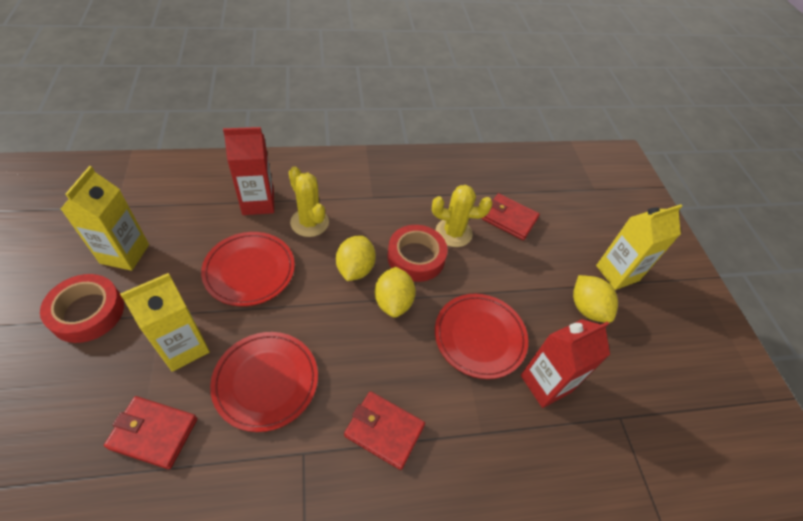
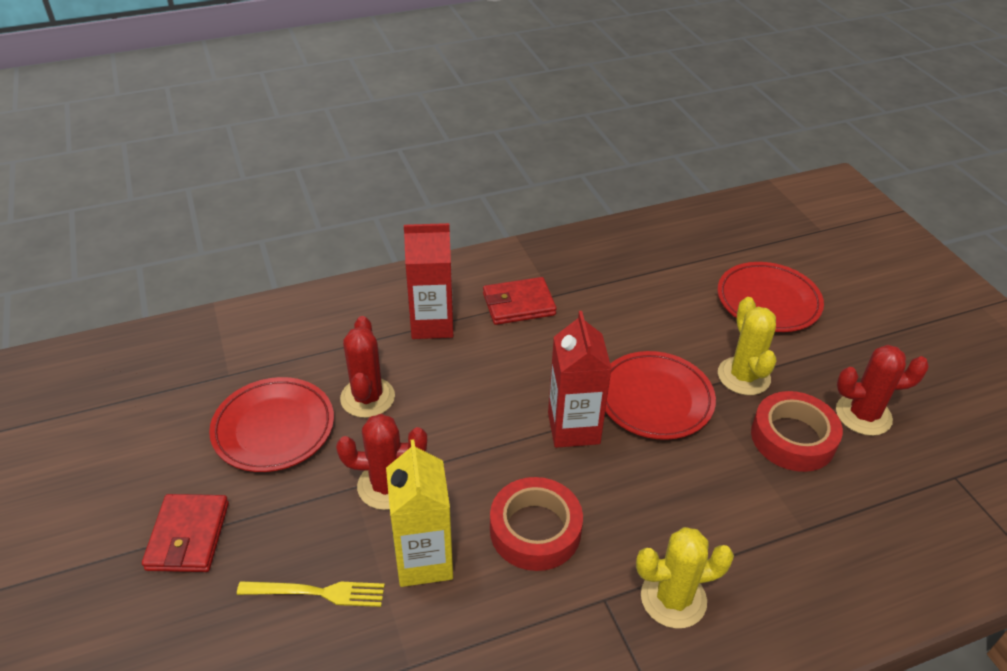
red cactus: 0 -> 3
red wallet: 3 -> 2
yellow carton: 3 -> 1
yellow fork: 0 -> 1
yellow lemon: 3 -> 0

